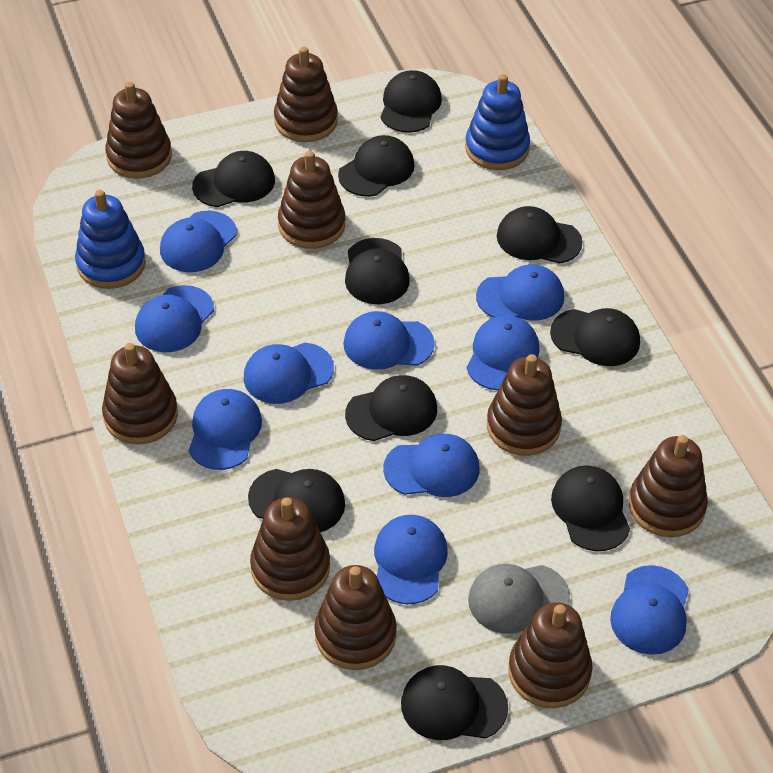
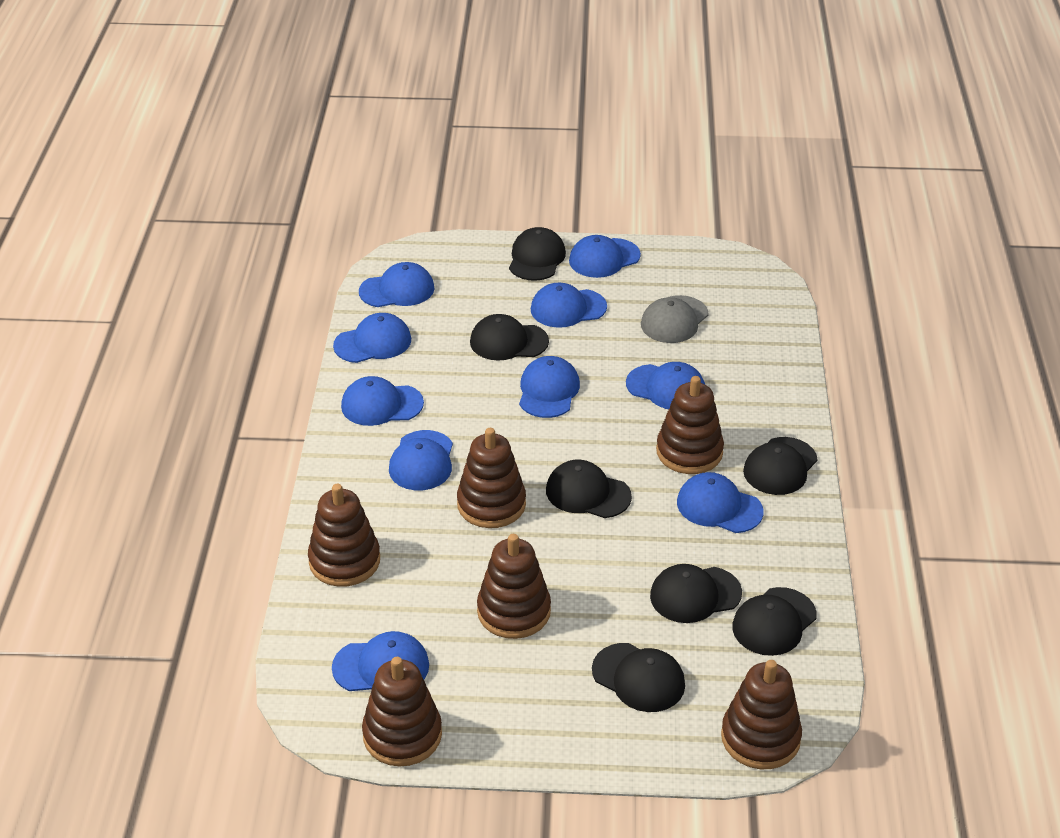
black cap: 10 -> 7
blue stacking toy: 2 -> 0
brown stacking toy: 9 -> 6

